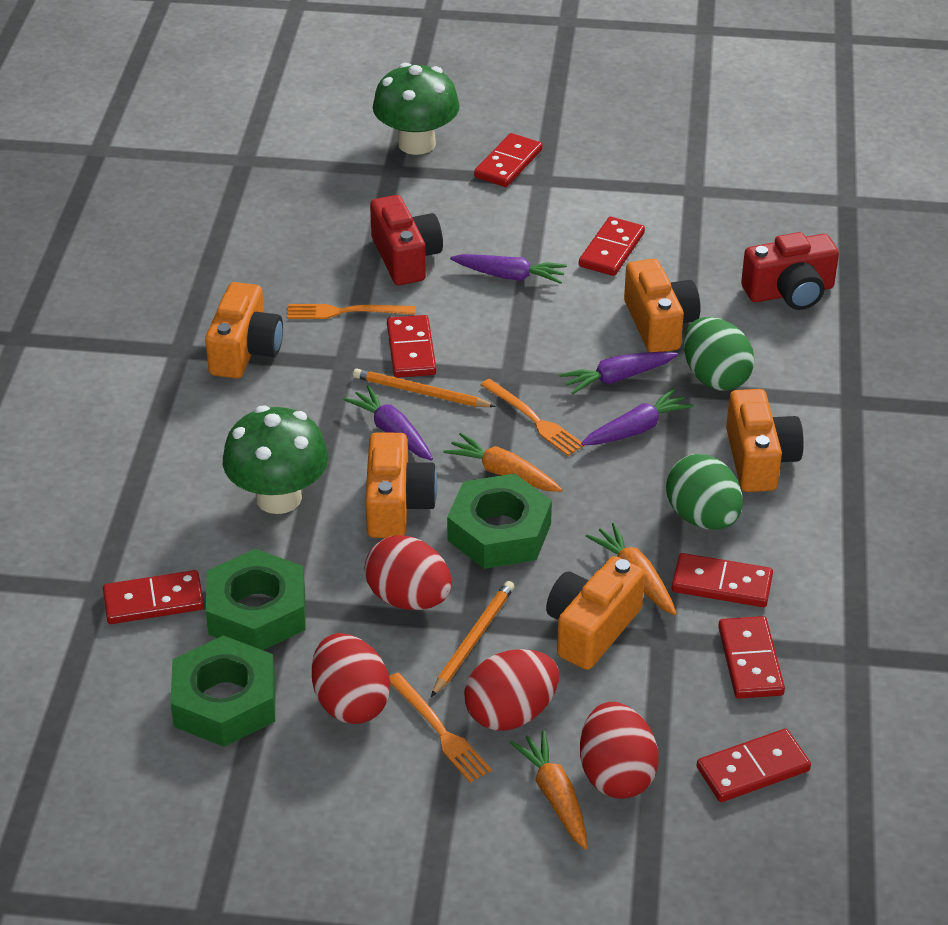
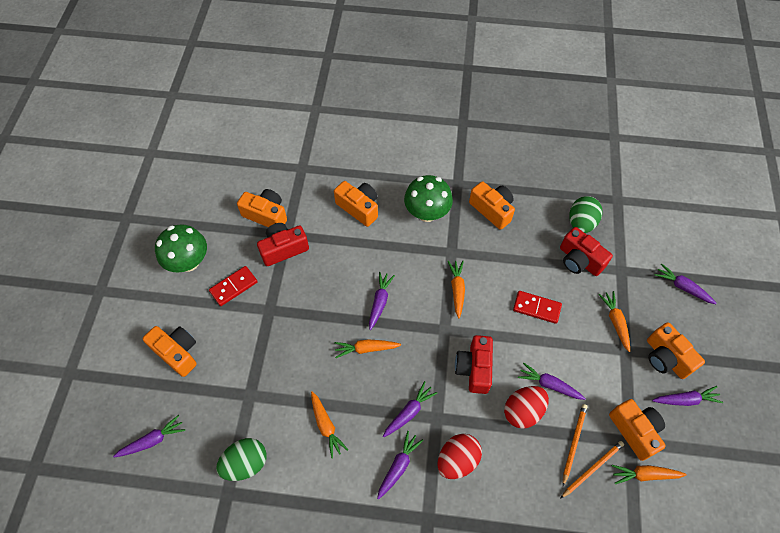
green nut: 3 -> 0
orange camera: 5 -> 6
orange carrot: 3 -> 5
orange fork: 3 -> 0
purple carrot: 4 -> 7
red camera: 2 -> 3
red domino: 7 -> 2
red egg: 4 -> 2

